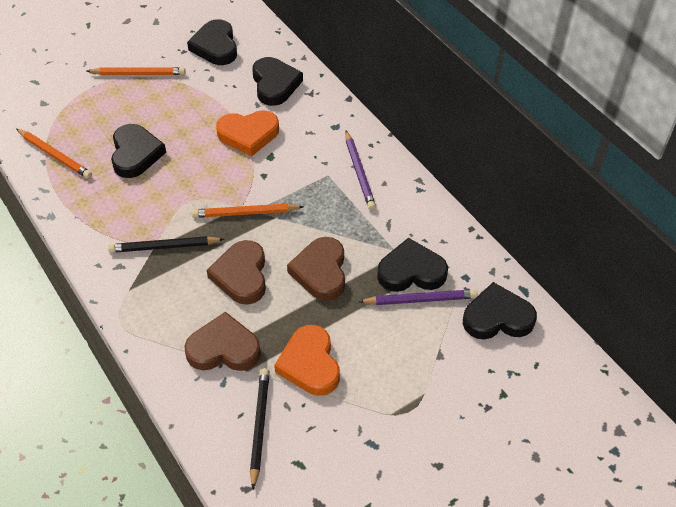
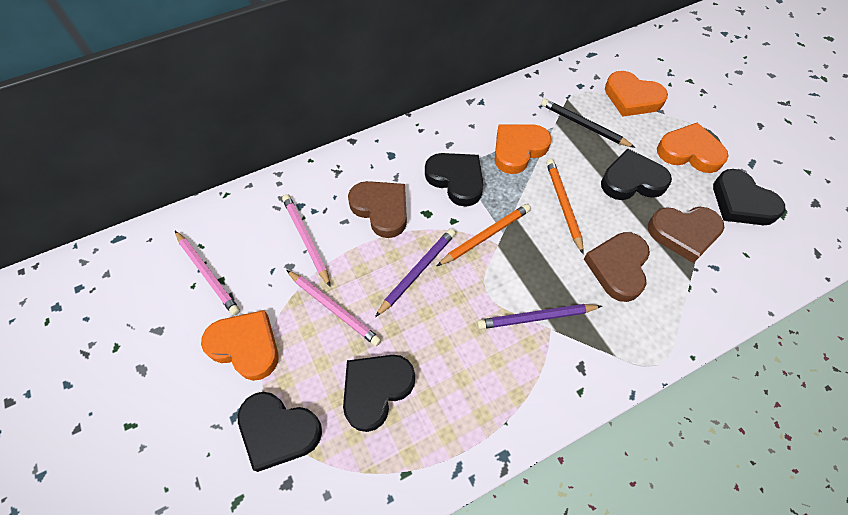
black pencil: 2 -> 1
orange heart: 2 -> 4
orange pencil: 3 -> 2
pink pencil: 0 -> 3

